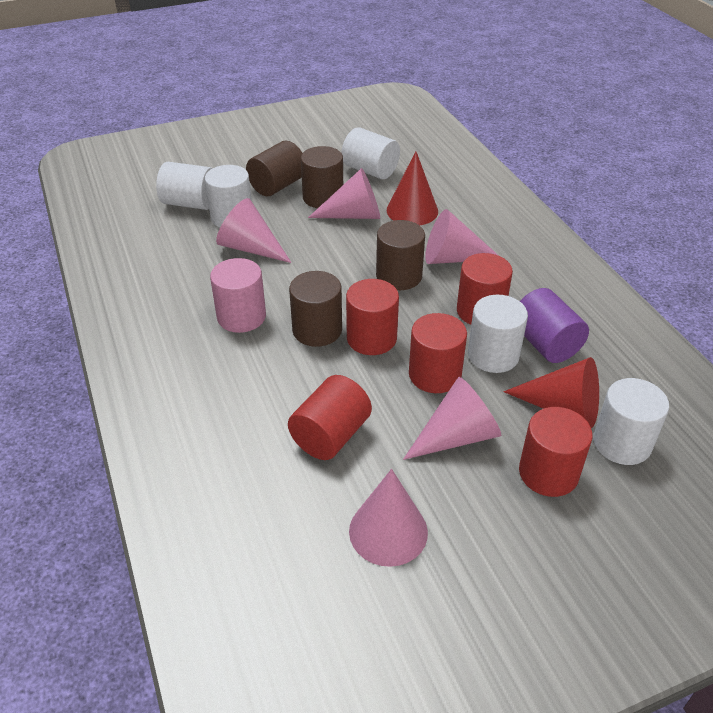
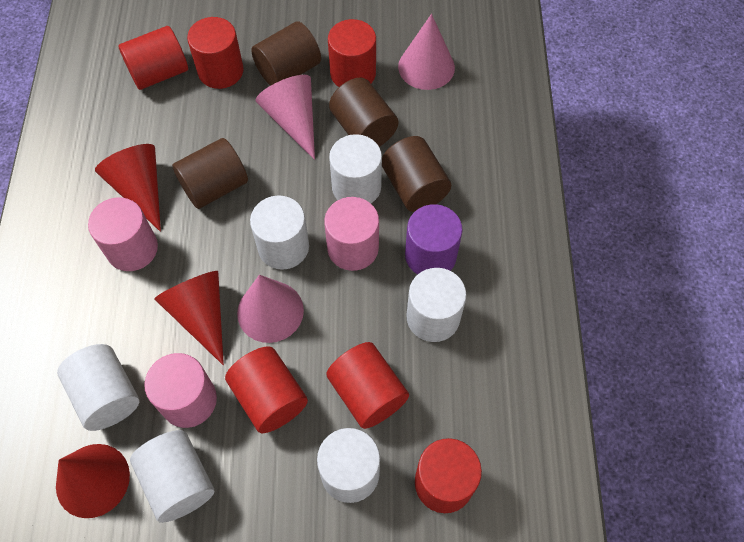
pink cone: 5 -> 3
pink cylinder: 1 -> 3
red cone: 2 -> 3
red cylinder: 5 -> 6
white cylinder: 5 -> 6

